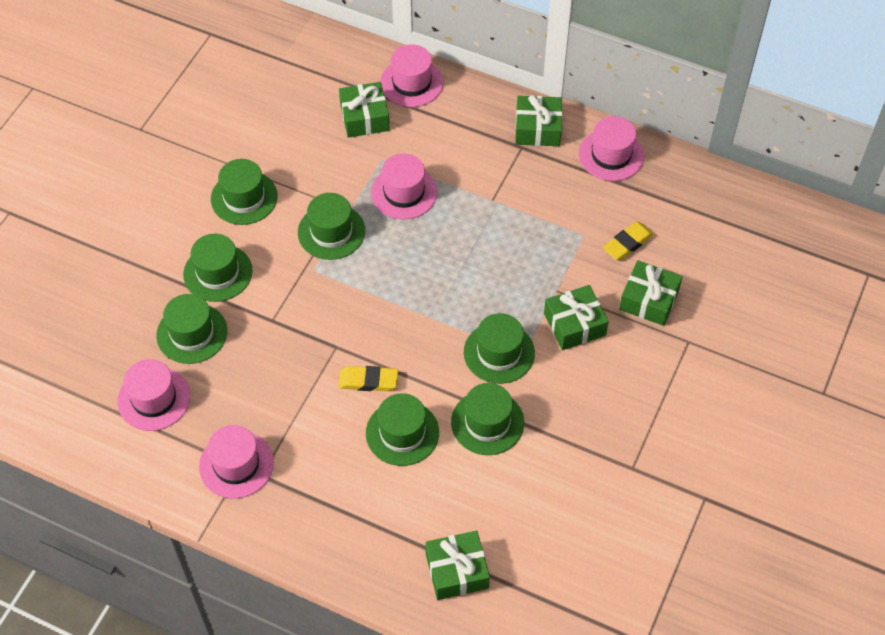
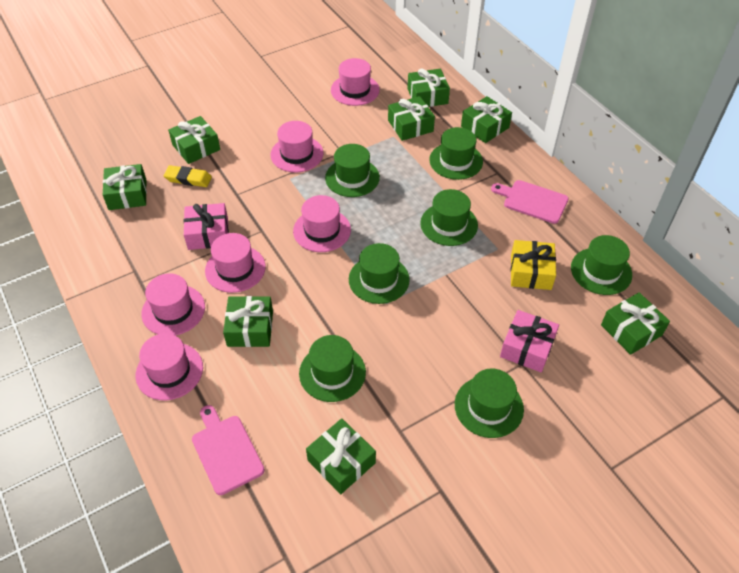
green gift: 5 -> 8
pink cutting board: 0 -> 2
pink gift: 0 -> 2
pink hat: 5 -> 6
yellow eraser: 2 -> 1
yellow gift: 0 -> 1

